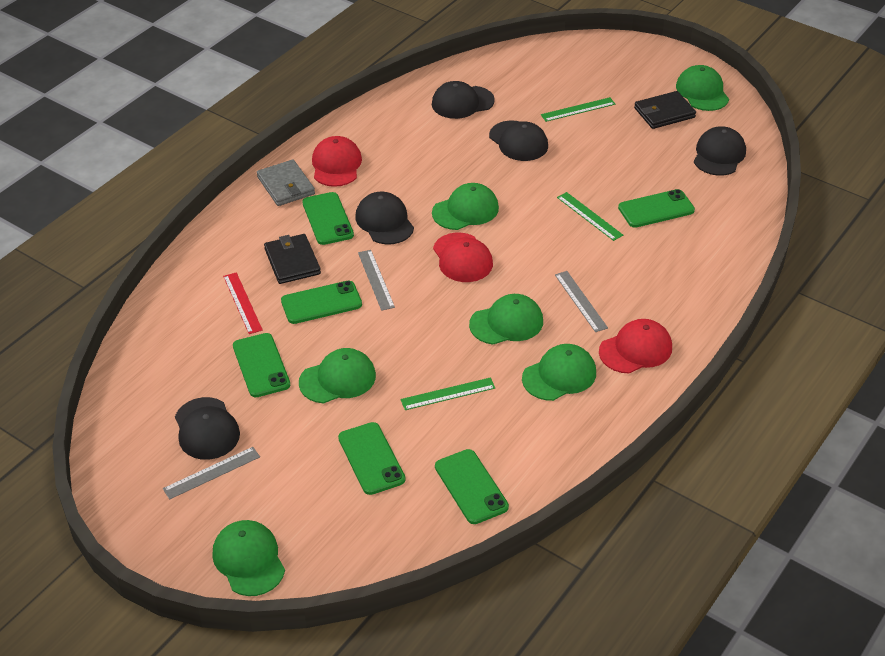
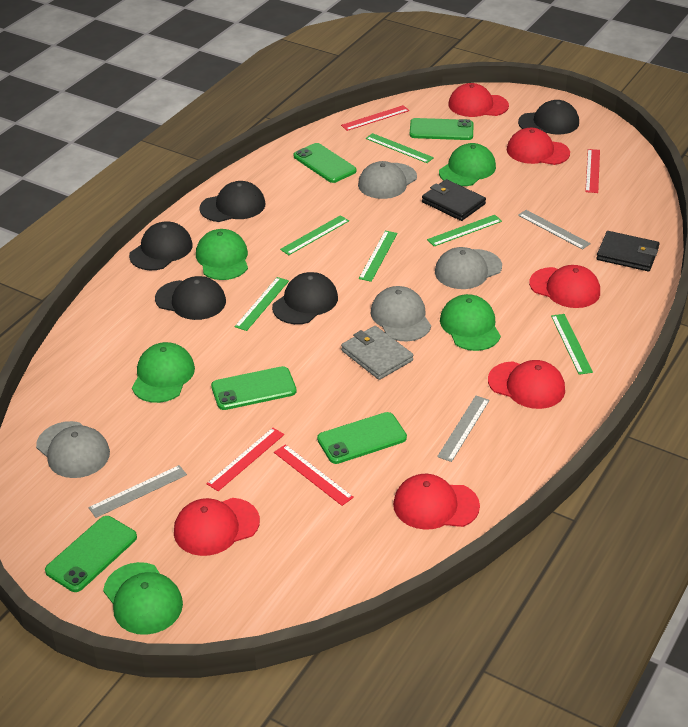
green cap: 6 -> 5
green phone: 6 -> 5
green ruler: 3 -> 6
grey cap: 0 -> 4
red cap: 3 -> 6
red ruler: 1 -> 4

